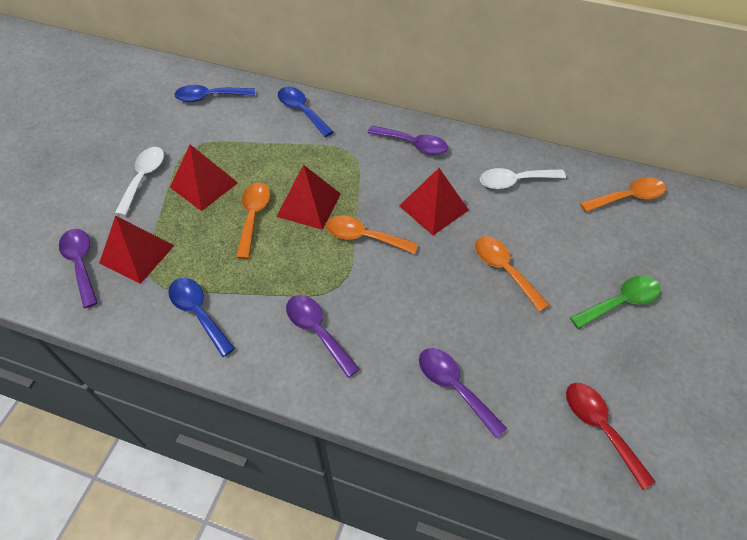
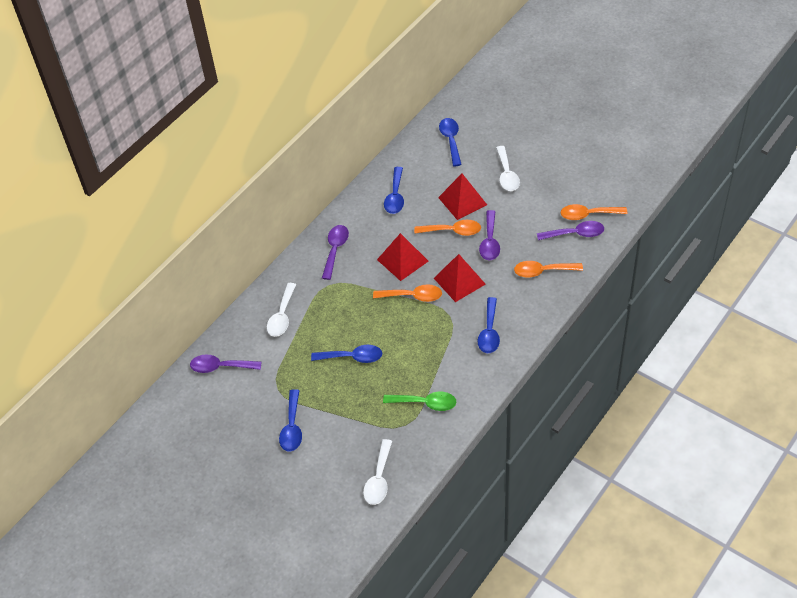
blue spoon: 3 -> 5
red pyramid: 4 -> 3
red spoon: 1 -> 0
white spoon: 2 -> 3

